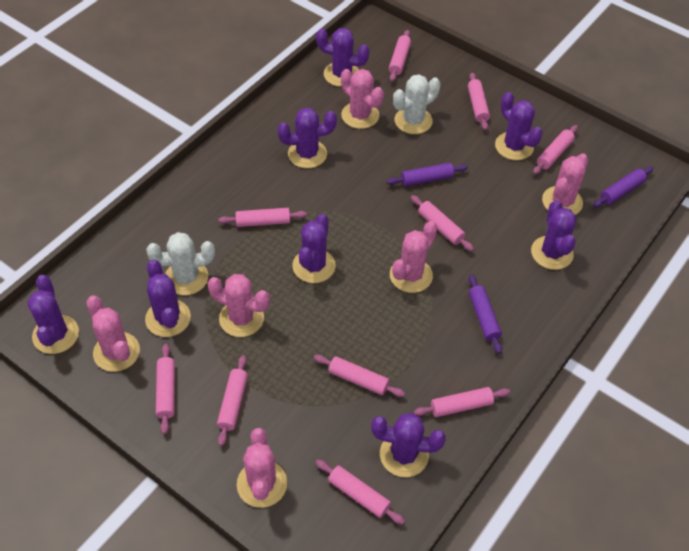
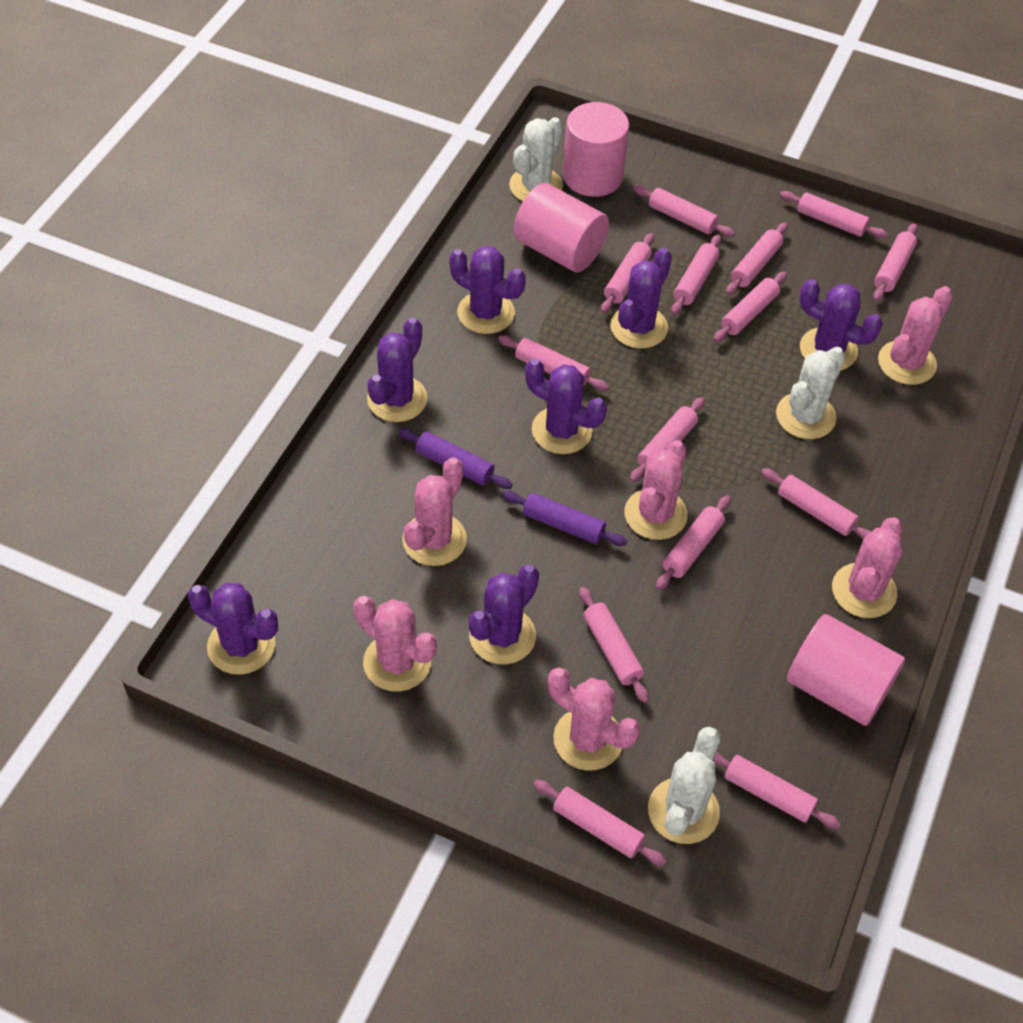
pink cylinder: 0 -> 3
pink rolling pin: 10 -> 14
purple cactus: 8 -> 7
purple rolling pin: 3 -> 2
white cactus: 2 -> 3

